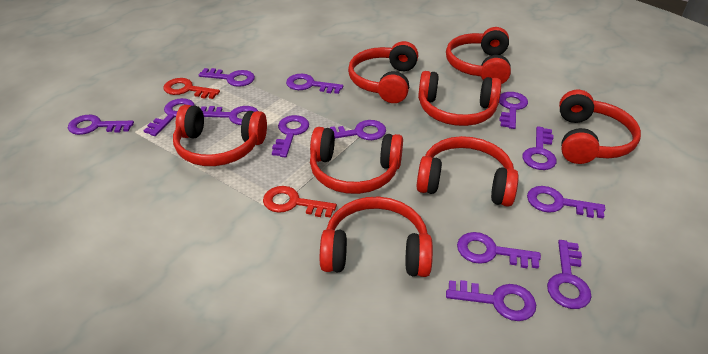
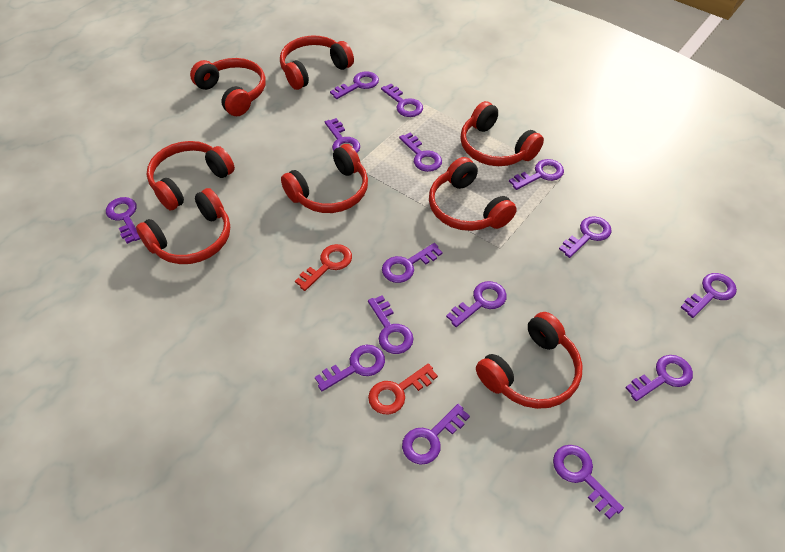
purple key: 13 -> 15

